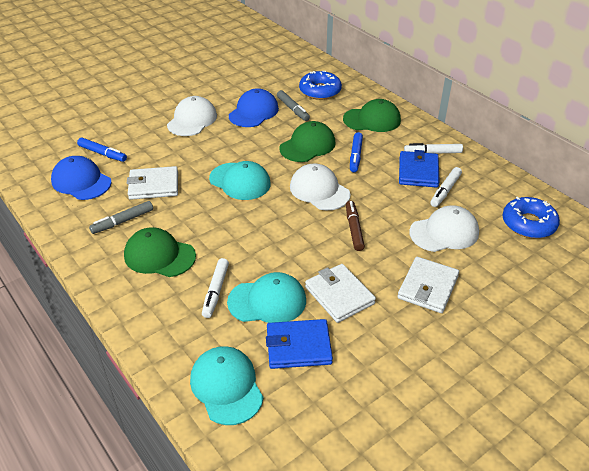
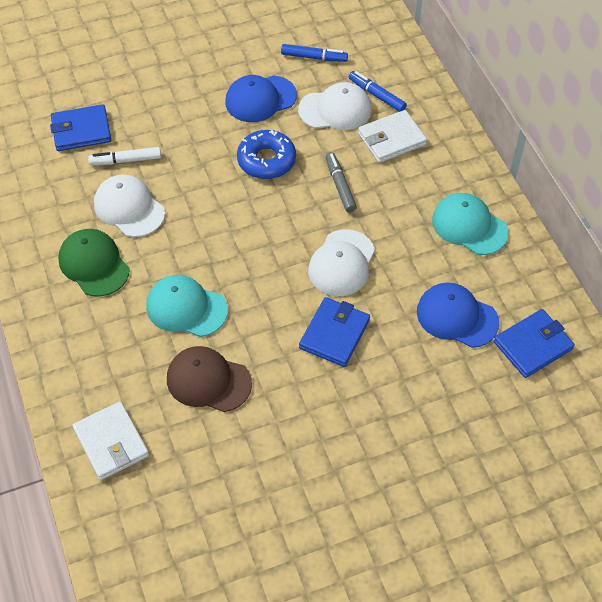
blue donut: 2 -> 1
blue wallet: 2 -> 3
brown cap: 0 -> 1
brown marker: 1 -> 0
green cap: 3 -> 1
grey marker: 2 -> 1
turquoise cap: 3 -> 2
white marker: 3 -> 1
white wallet: 3 -> 2

